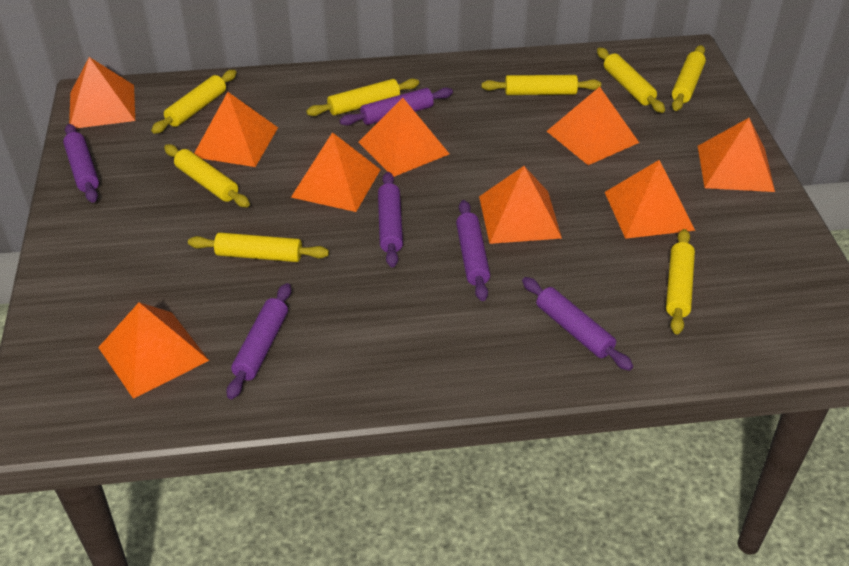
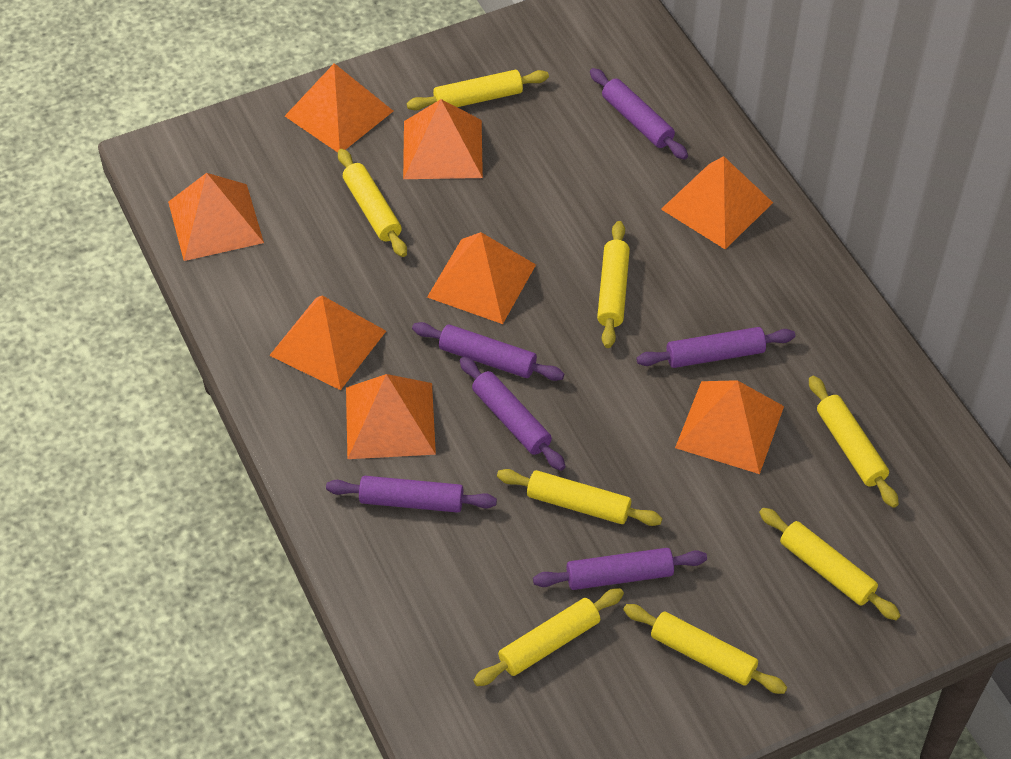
orange pyramid: 9 -> 8

